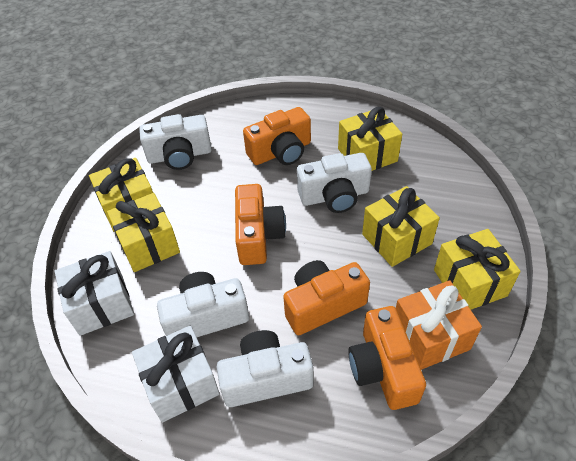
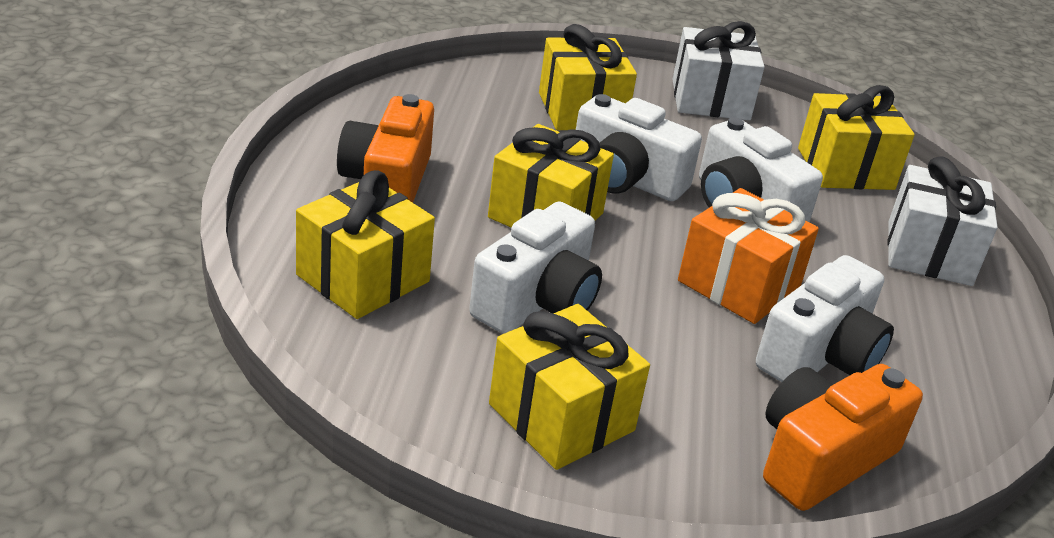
orange camera: 4 -> 2

